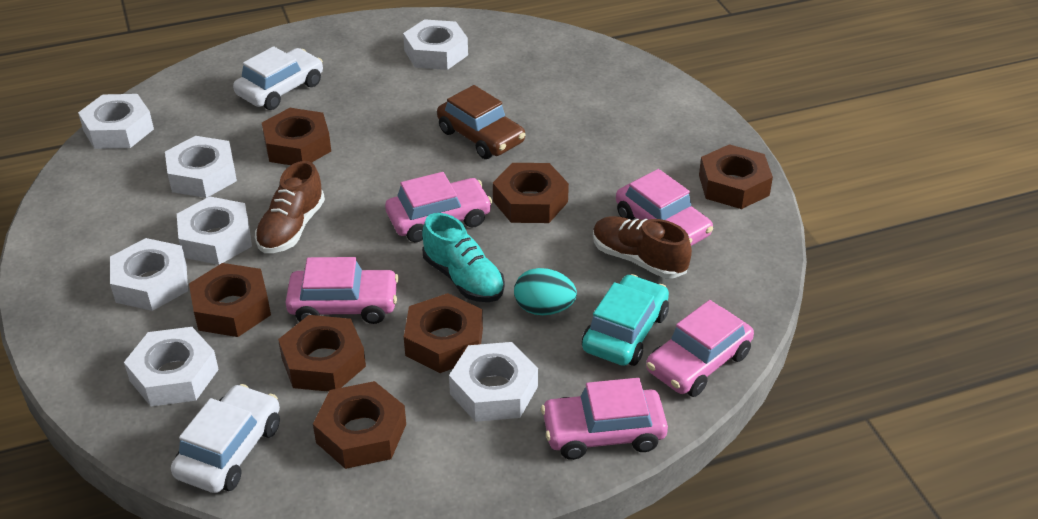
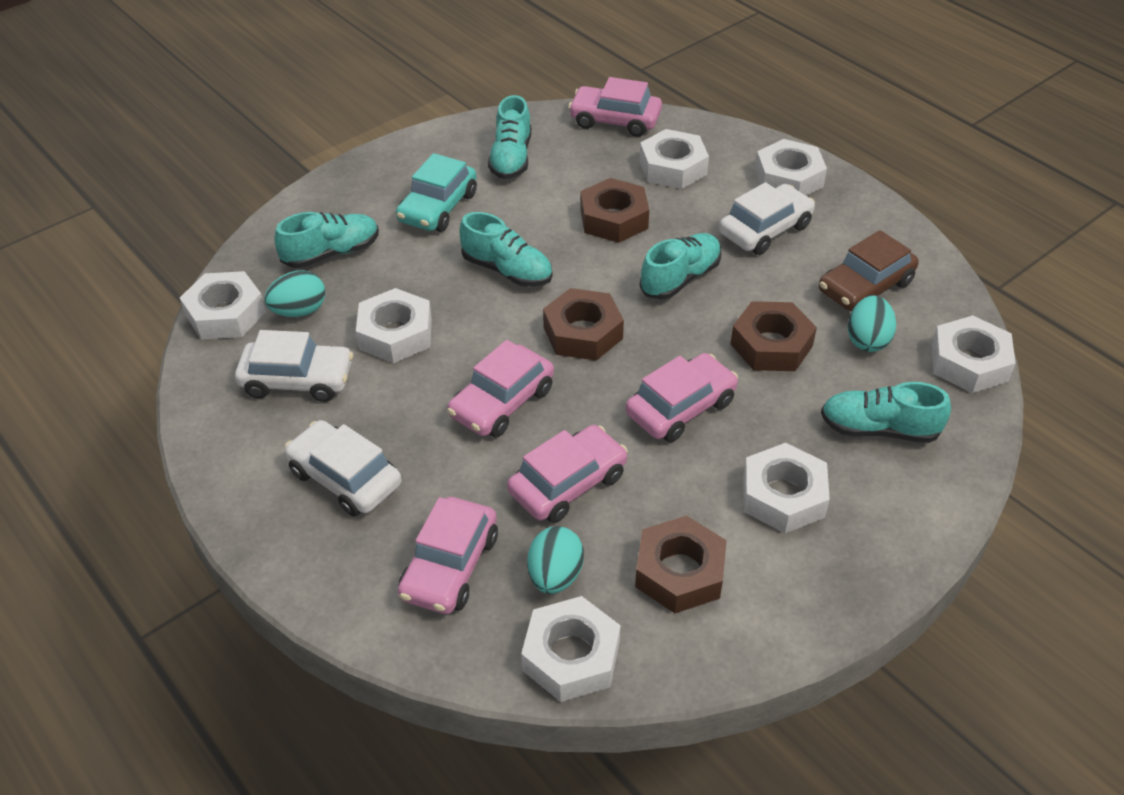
brown nut: 7 -> 4
brown shoe: 2 -> 0
turquoise egg: 1 -> 3
turquoise shoe: 1 -> 5
white car: 2 -> 3

